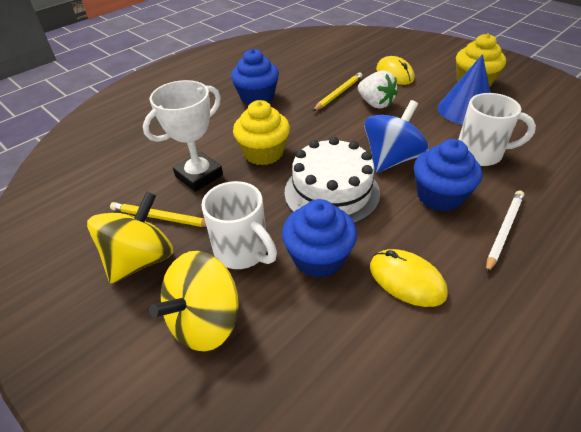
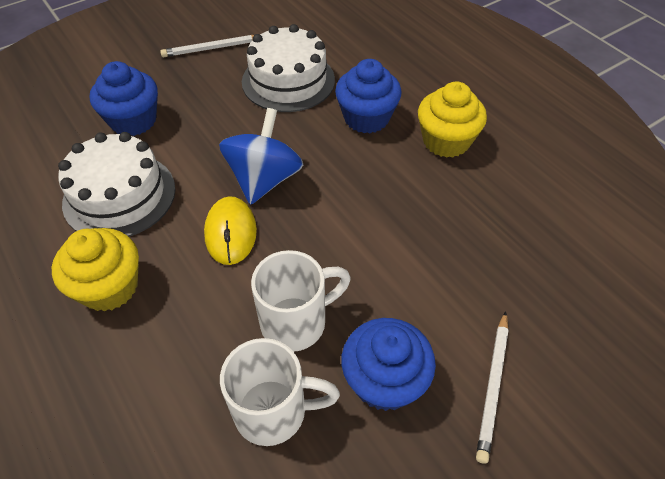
blue cone: 1 -> 0
white cake: 1 -> 2
white pencil: 1 -> 2
white strawberry: 1 -> 0
white trophy: 1 -> 0
yellow mouse: 2 -> 1
yellow pencil: 2 -> 0
yellow spinning top: 2 -> 0

